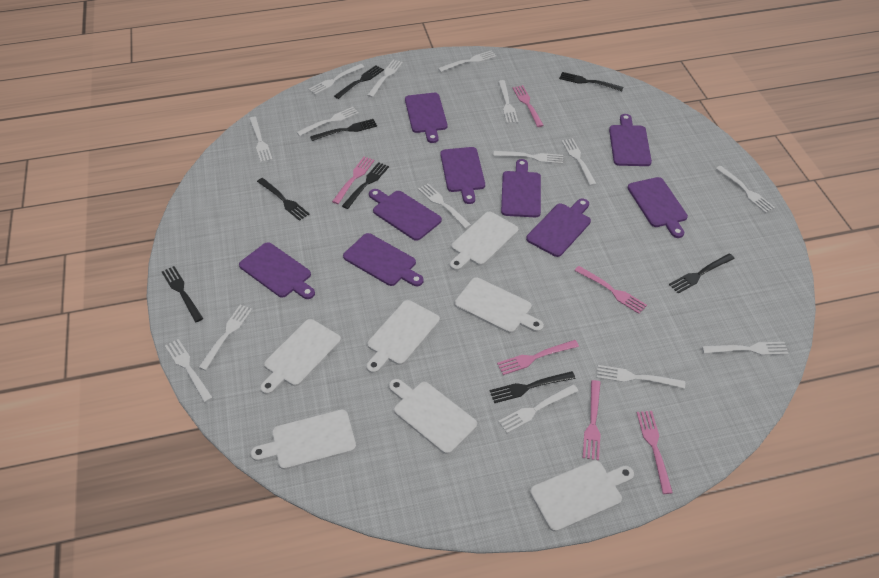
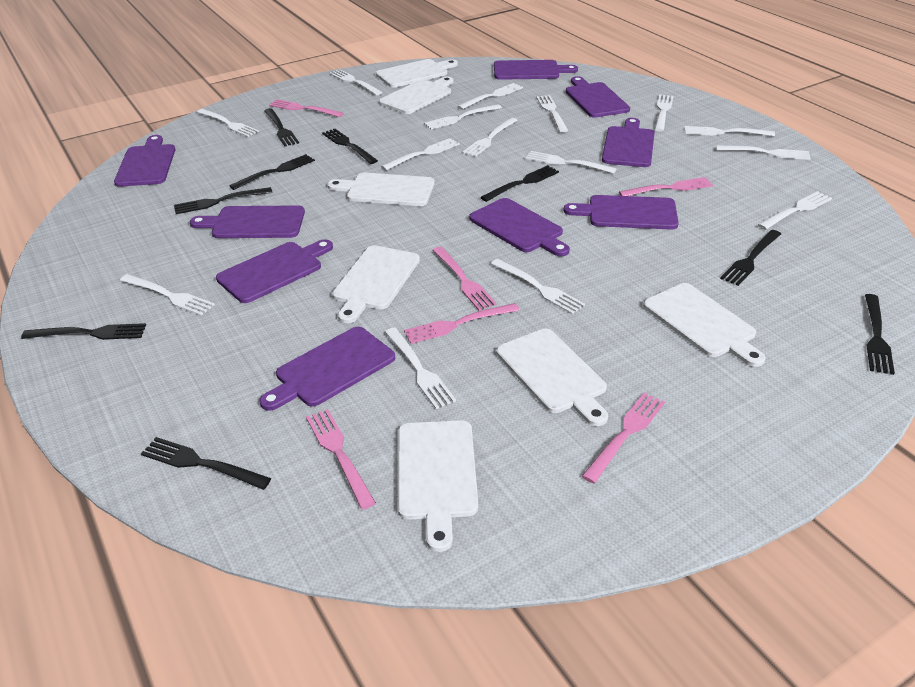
black fork: 8 -> 9

